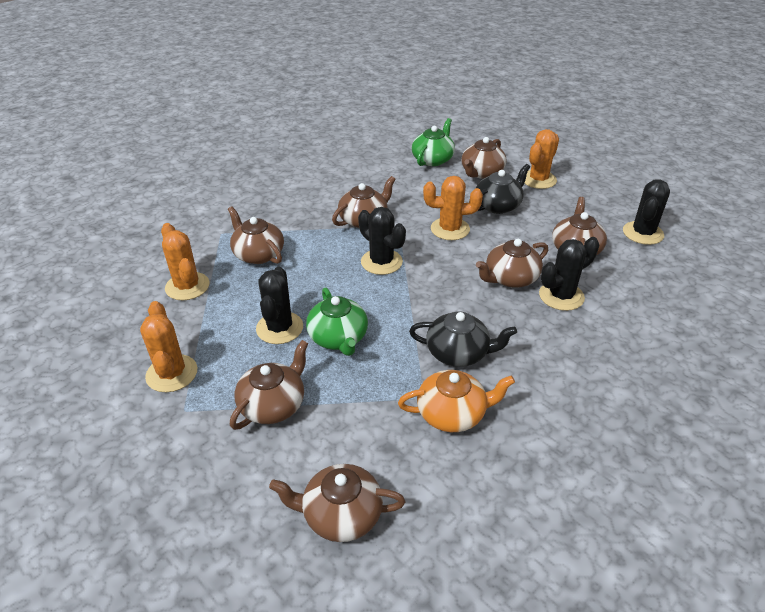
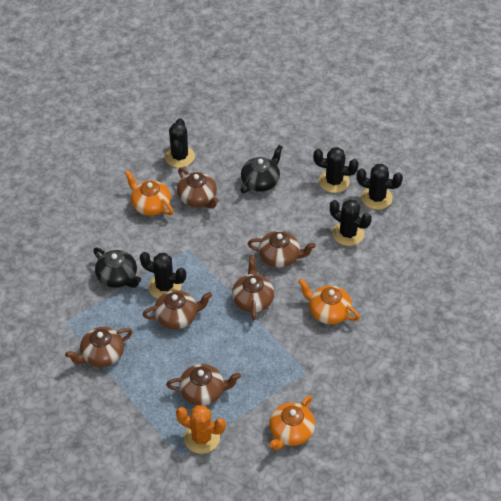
black cactus: 4 -> 5
brown teapot: 7 -> 6
green teapot: 2 -> 0
orange cactus: 4 -> 1
orange teapot: 1 -> 3

